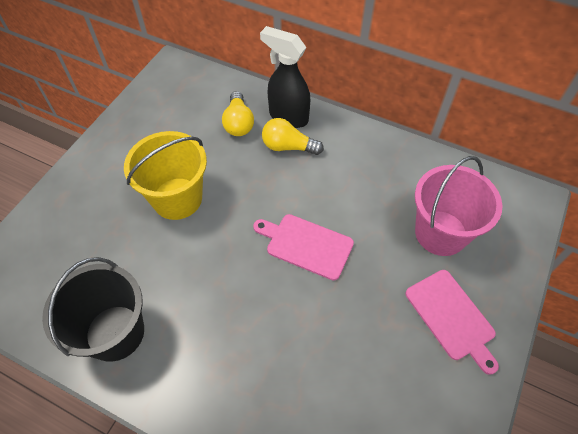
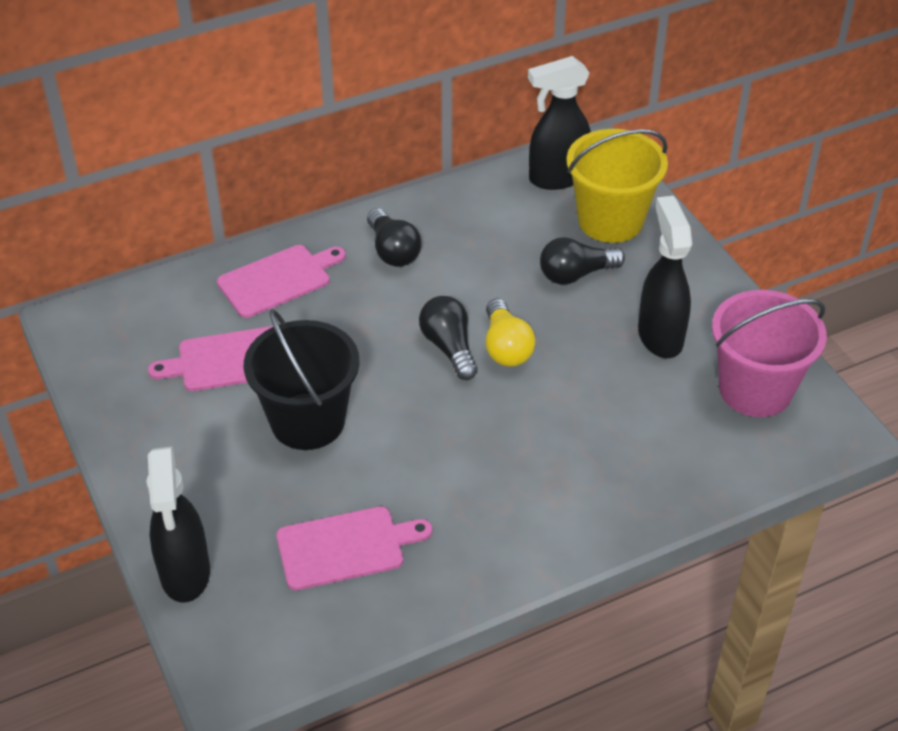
black light bulb: 0 -> 3
black spray bottle: 1 -> 3
pink cutting board: 2 -> 3
yellow light bulb: 2 -> 1

